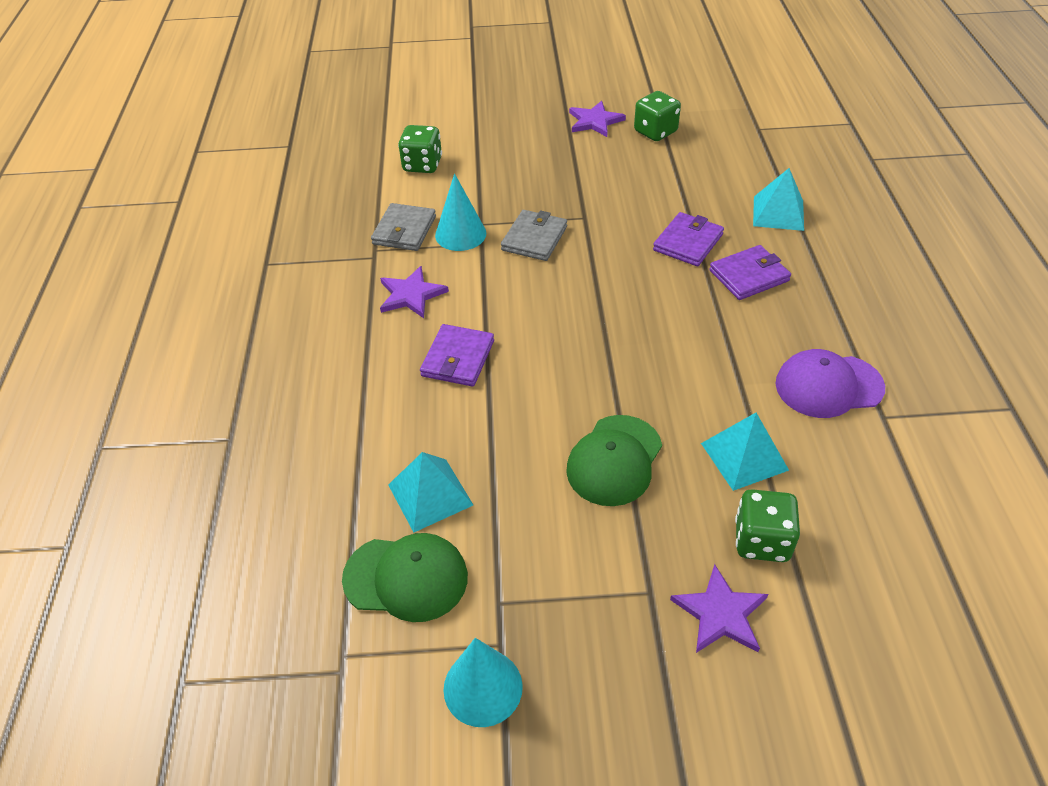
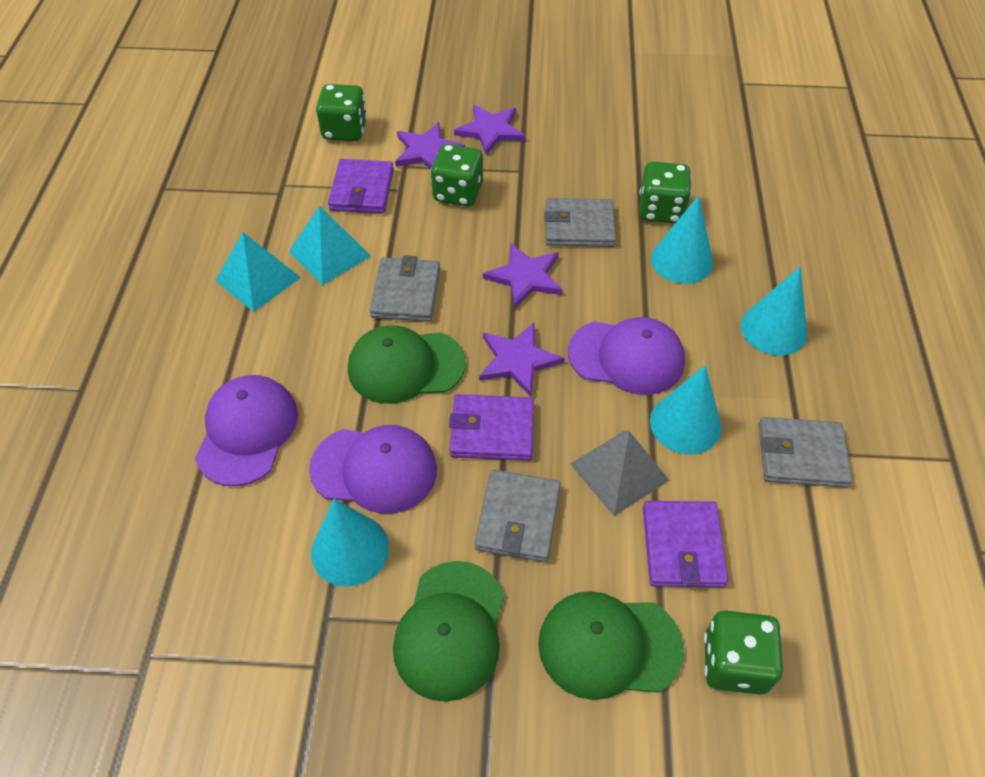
green cap: 2 -> 3
green dice: 3 -> 4
grey pyramid: 0 -> 1
grey wallet: 2 -> 4
purple cap: 1 -> 3
purple star: 3 -> 4
turquoise cone: 2 -> 4
turquoise pyramid: 3 -> 2

